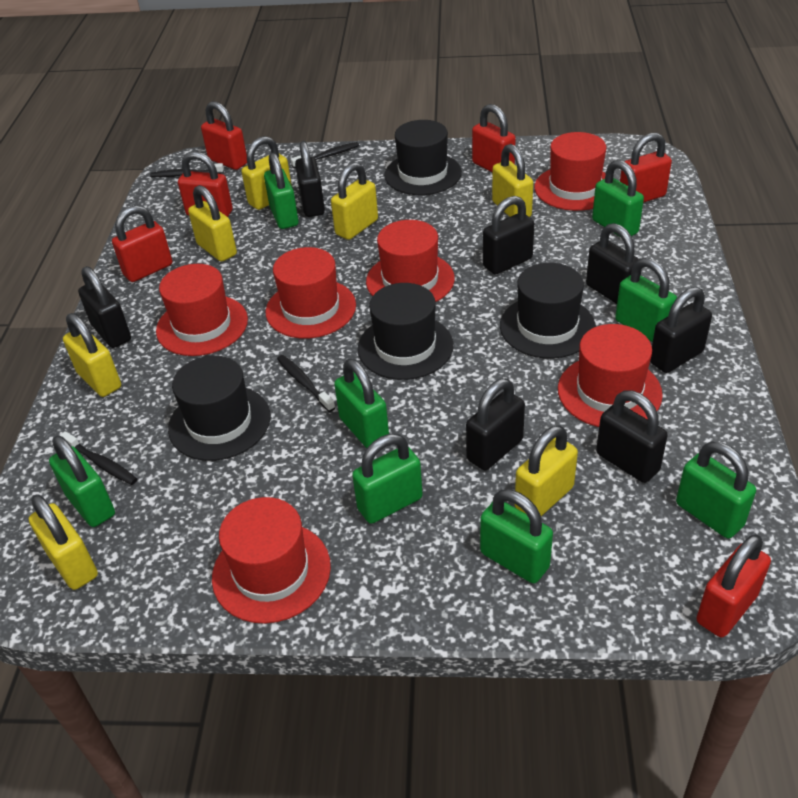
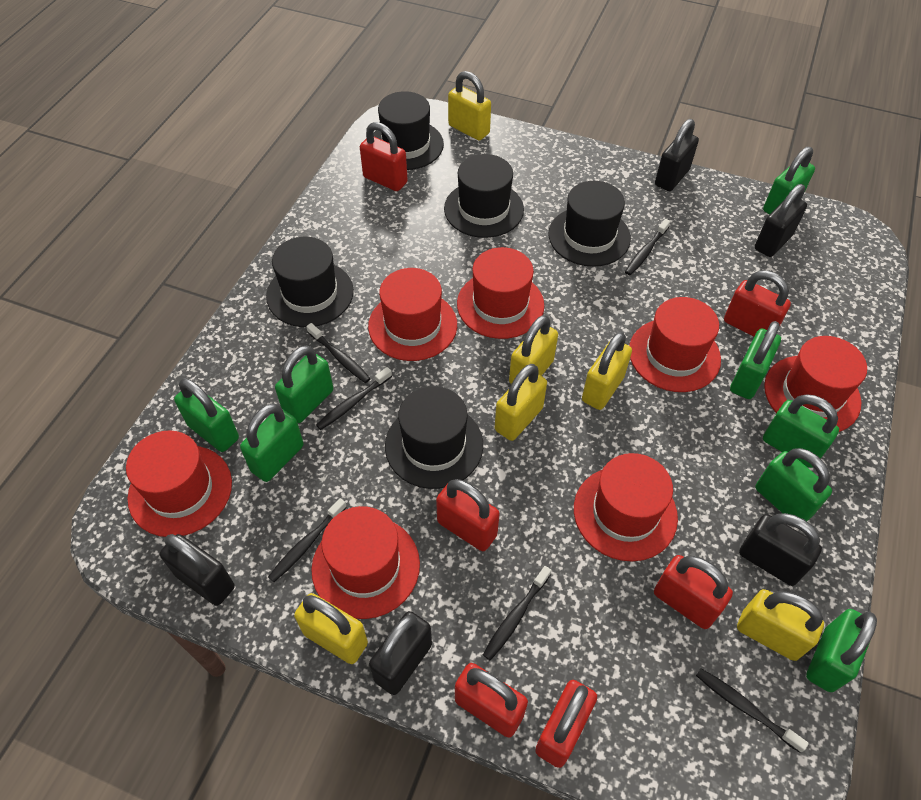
black hat: 4 -> 5
black padlock: 7 -> 5
black toothbrush: 4 -> 6
red hat: 6 -> 7
yellow padlock: 7 -> 6

